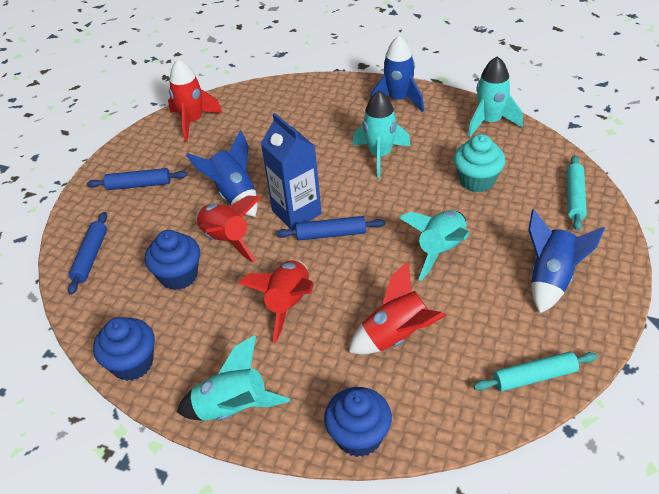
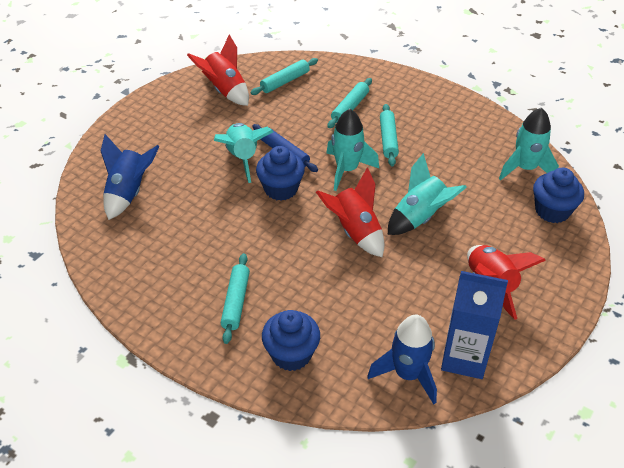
blue rocket: 3 -> 2
blue rolling pin: 3 -> 1
red rocket: 4 -> 3
turquoise cupcake: 1 -> 0
turquoise rolling pin: 2 -> 4

